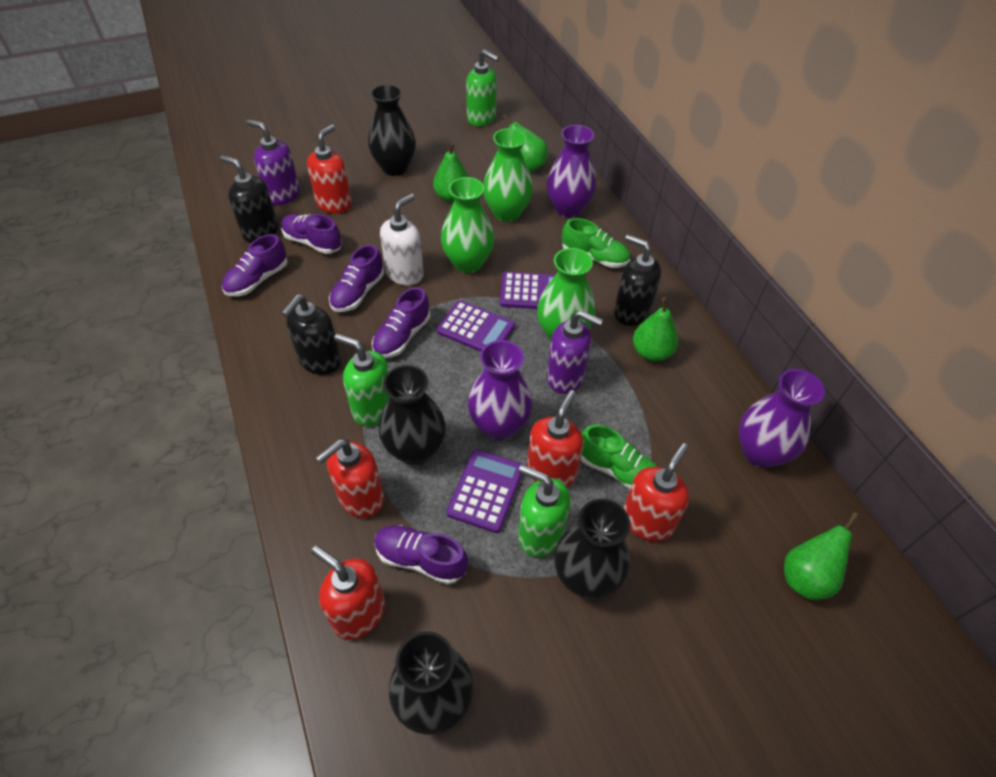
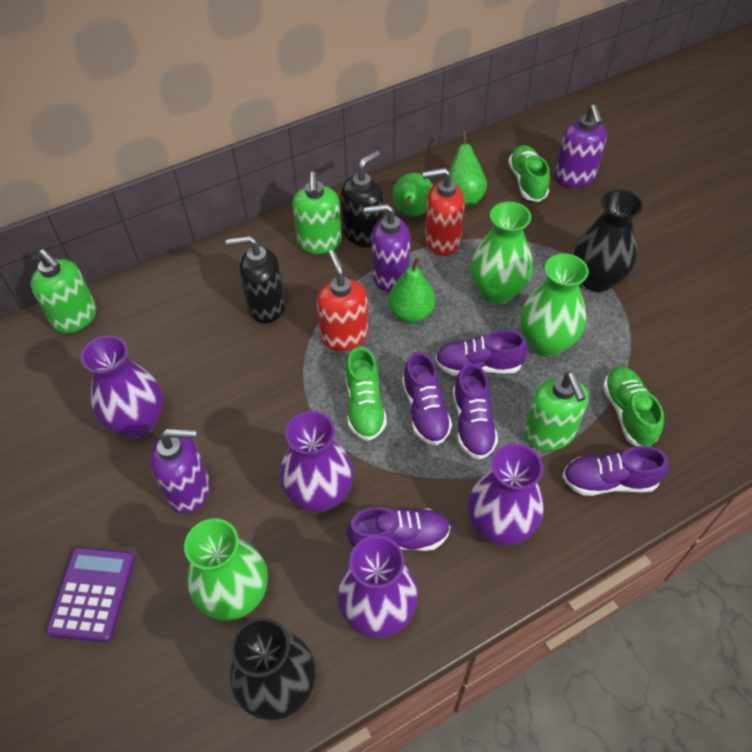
black soap dispenser: 3 -> 2
black vase: 4 -> 2
green pear: 4 -> 3
green shoe: 2 -> 3
purple calculator: 3 -> 1
purple soap dispenser: 2 -> 3
purple vase: 3 -> 4
red soap dispenser: 5 -> 2
white soap dispenser: 1 -> 0

